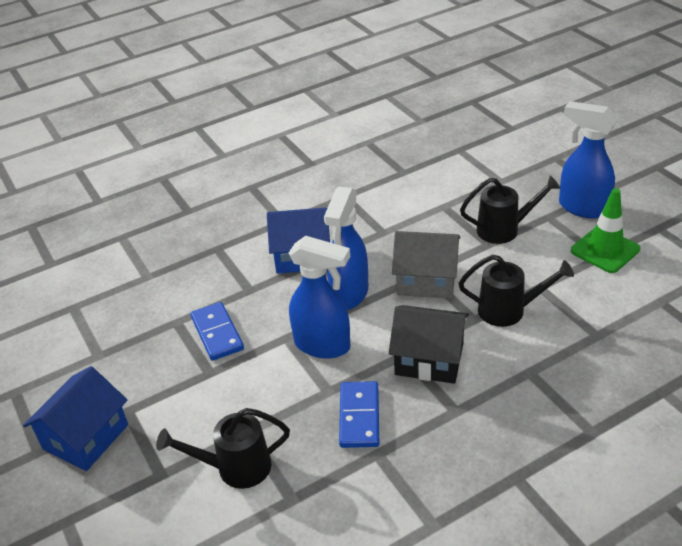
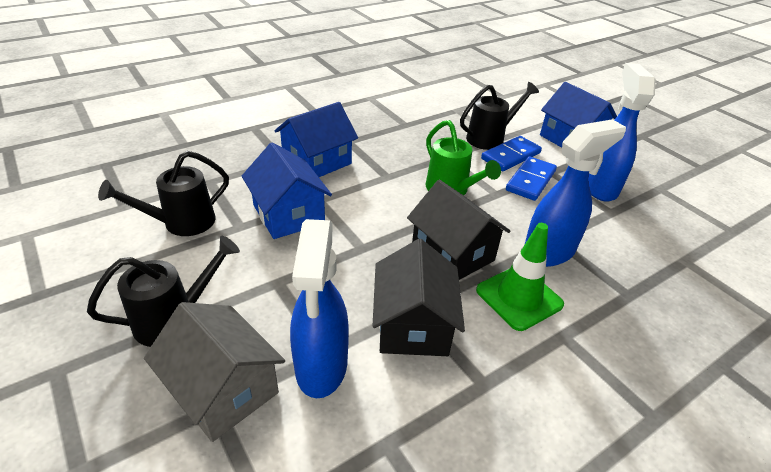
black house: 1 -> 2
blue house: 2 -> 3
green watering can: 0 -> 1

